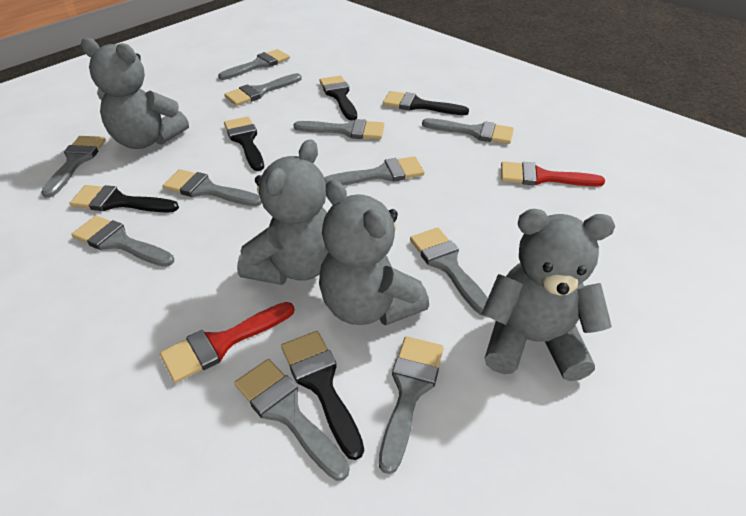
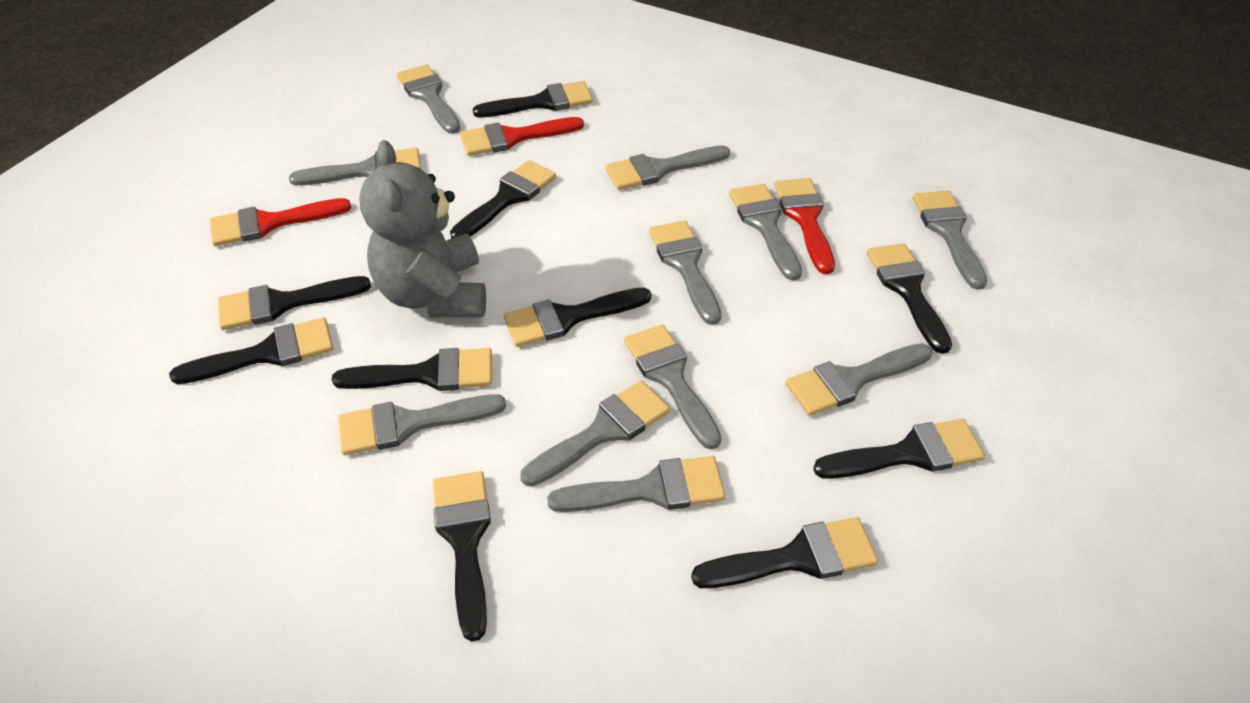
black brush: 5 -> 10
grey teddy bear: 4 -> 1
red brush: 2 -> 3

